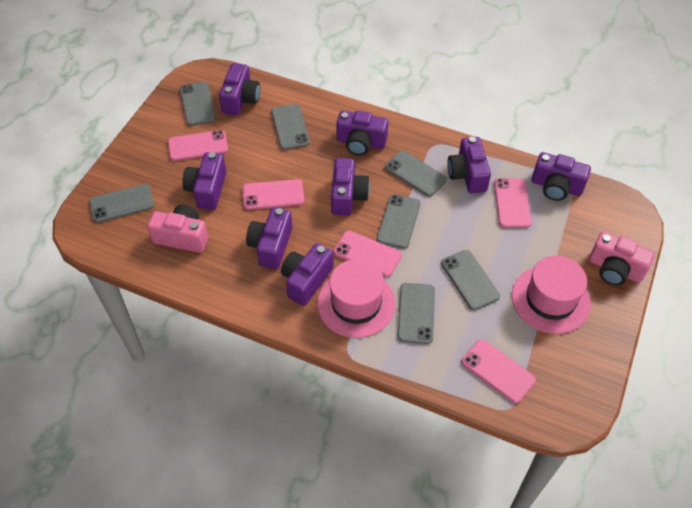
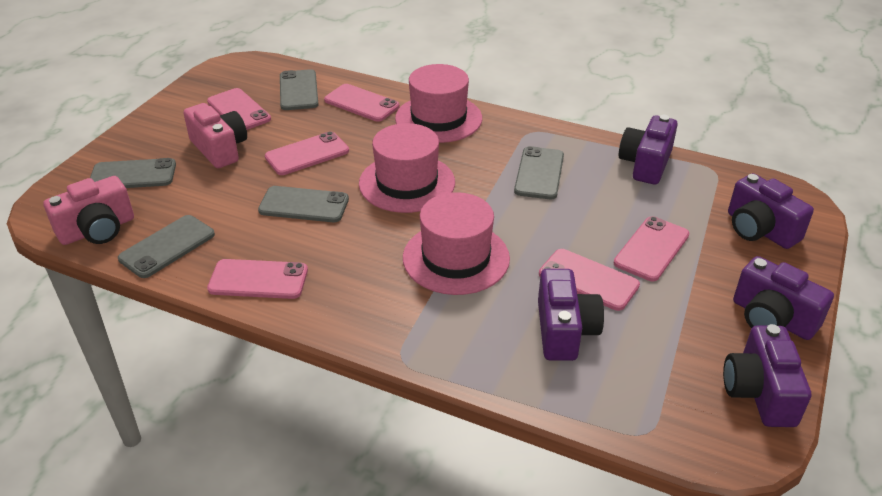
grey phone: 7 -> 5
pink hat: 2 -> 3
pink phone: 5 -> 6
purple camera: 8 -> 5

